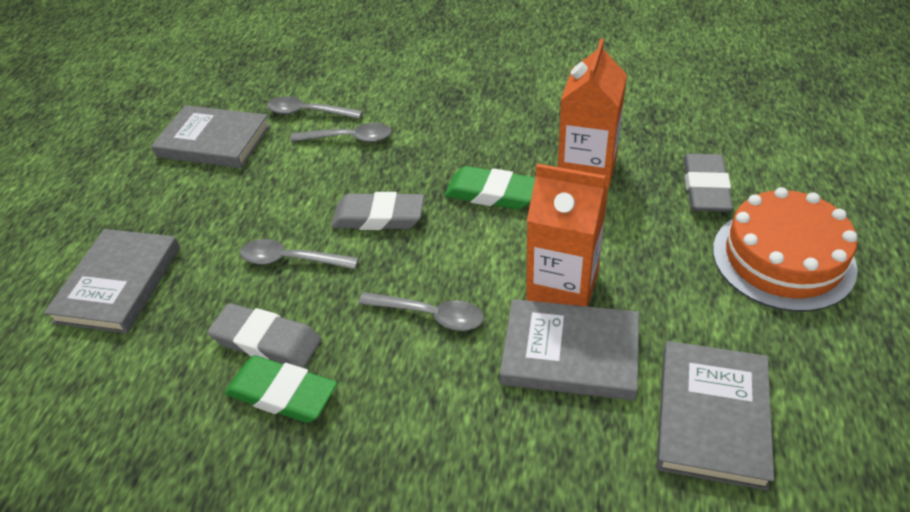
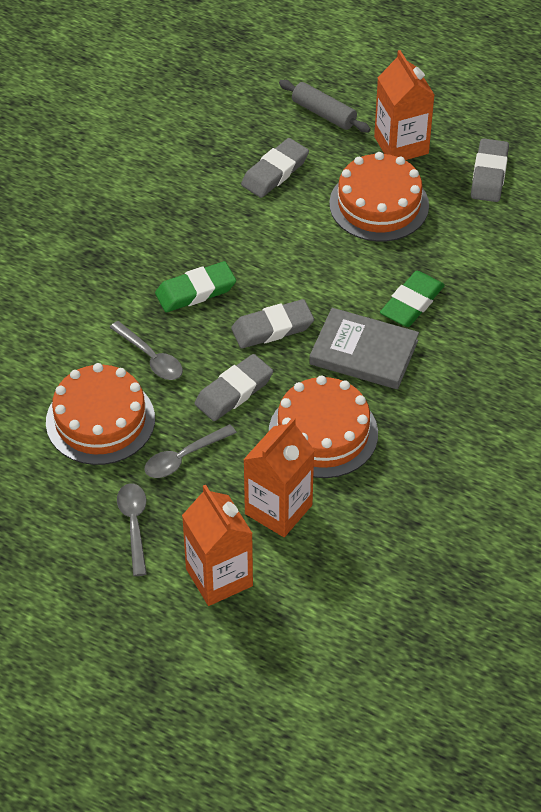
grey book: 4 -> 1
grey eraser: 3 -> 4
grey rolling pin: 0 -> 1
grey spoon: 4 -> 3
orange cake: 1 -> 3
orange carton: 2 -> 3

